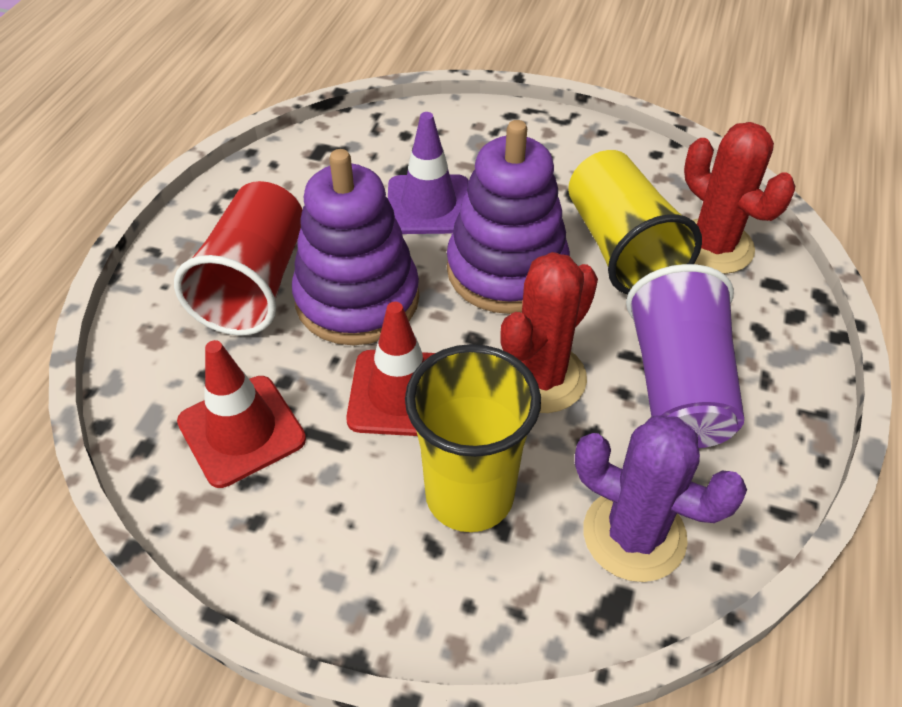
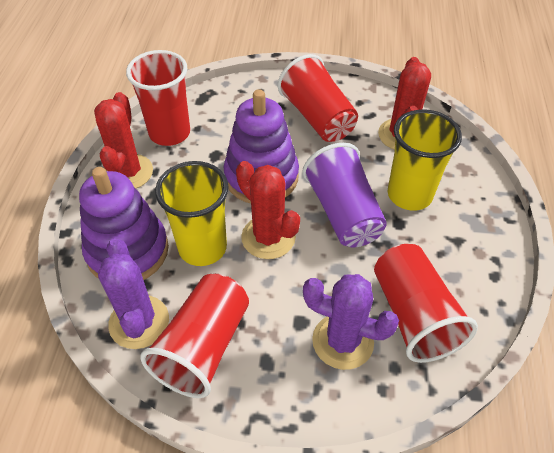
purple cactus: 1 -> 2
purple traffic cone: 1 -> 0
red cactus: 2 -> 3
red cup: 1 -> 4
red traffic cone: 2 -> 0

